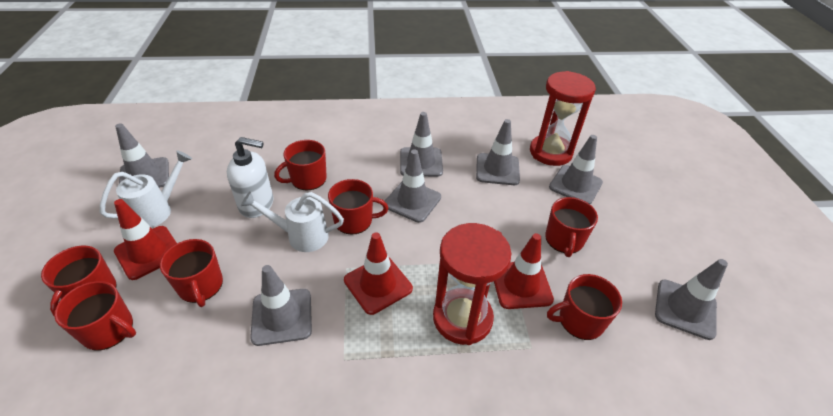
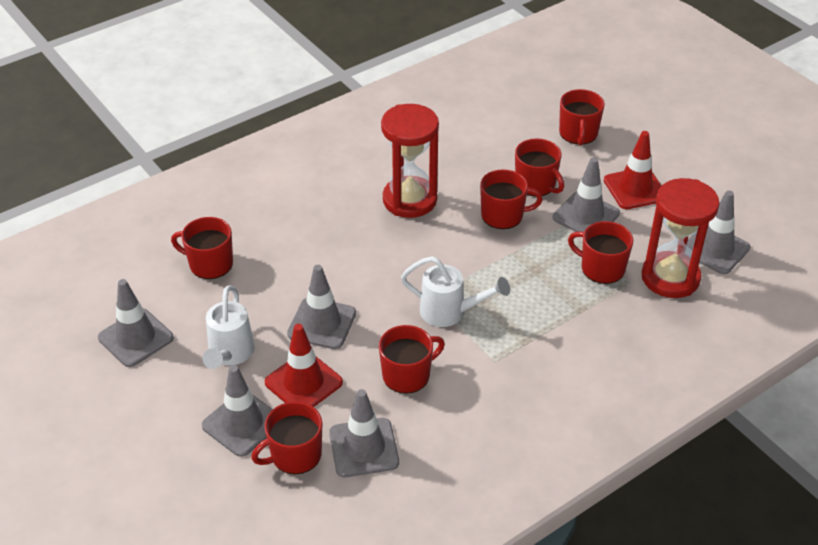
grey traffic cone: 7 -> 6
red traffic cone: 3 -> 2
white soap dispenser: 1 -> 0

